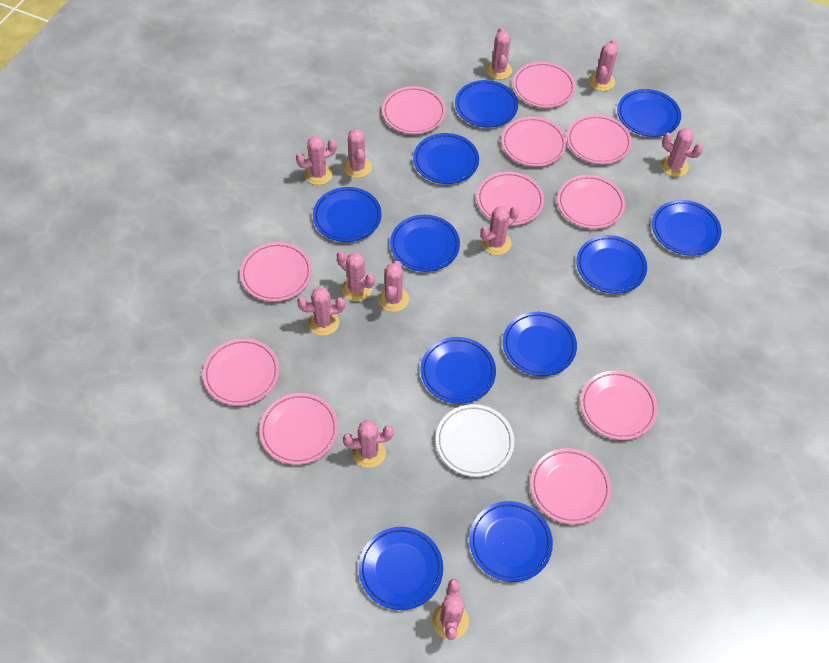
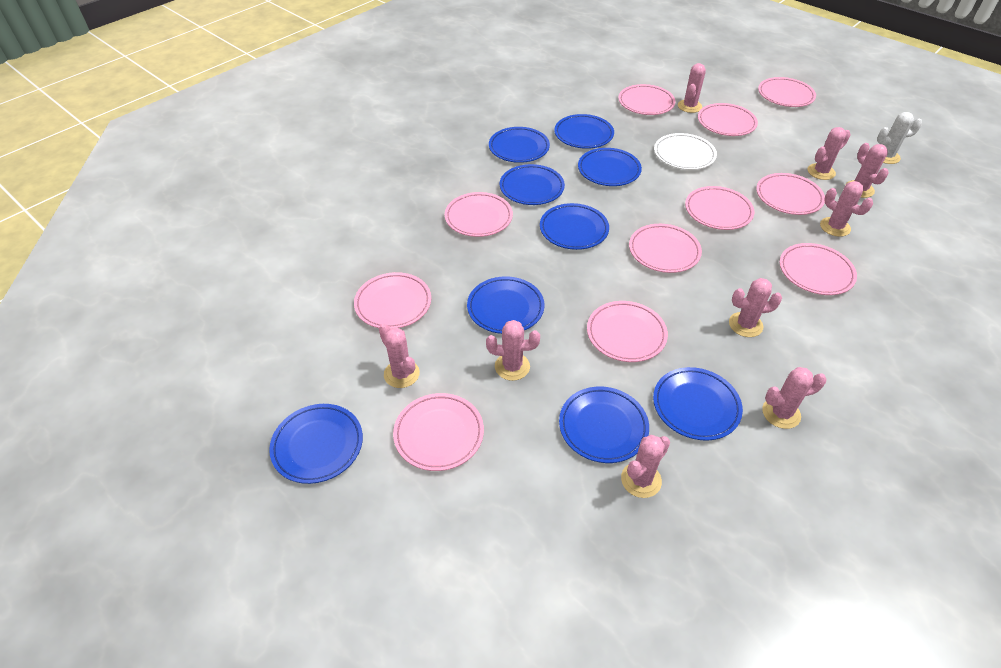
blue plate: 11 -> 9
pink cactus: 11 -> 9
white cactus: 0 -> 1

